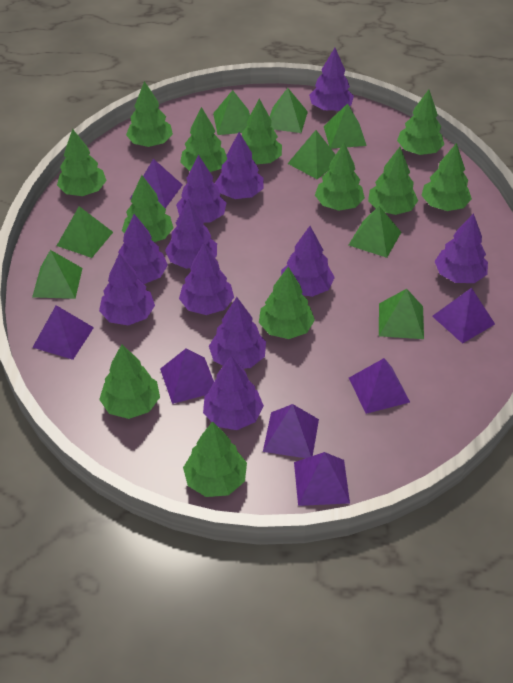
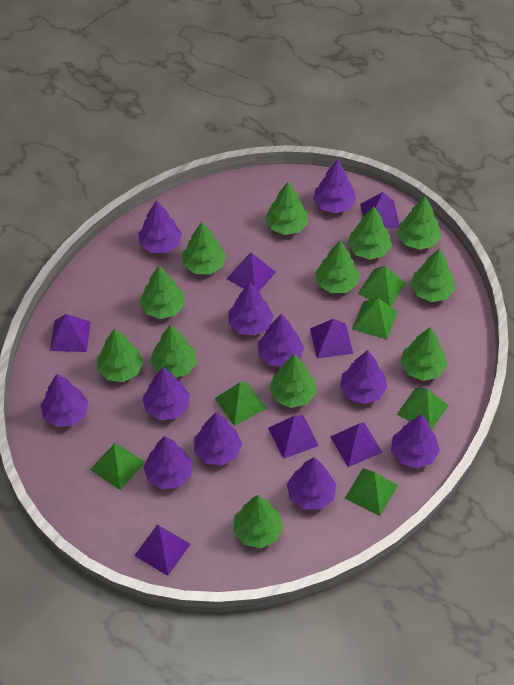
green pyramid: 8 -> 6

